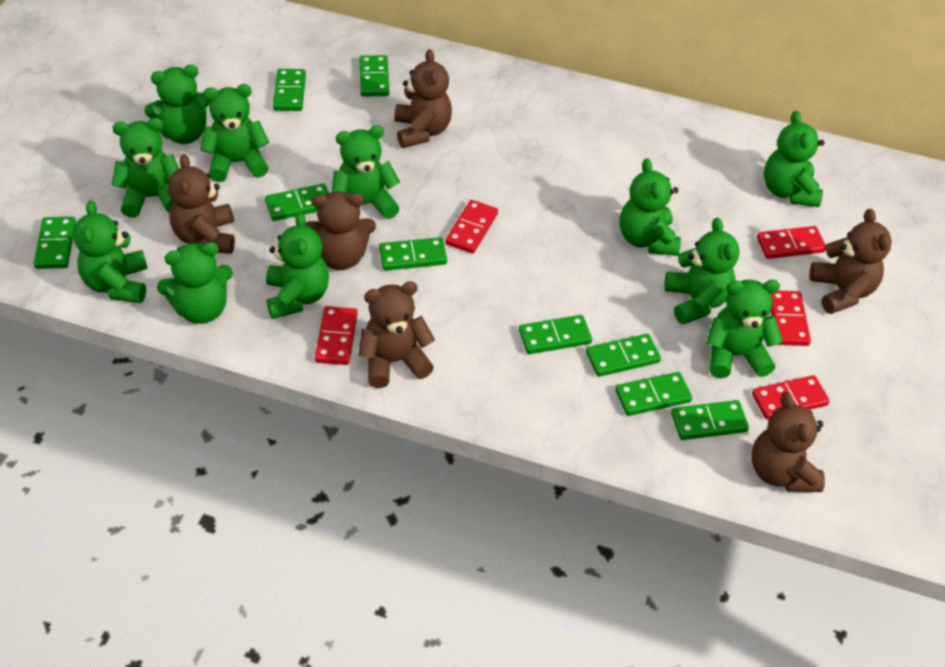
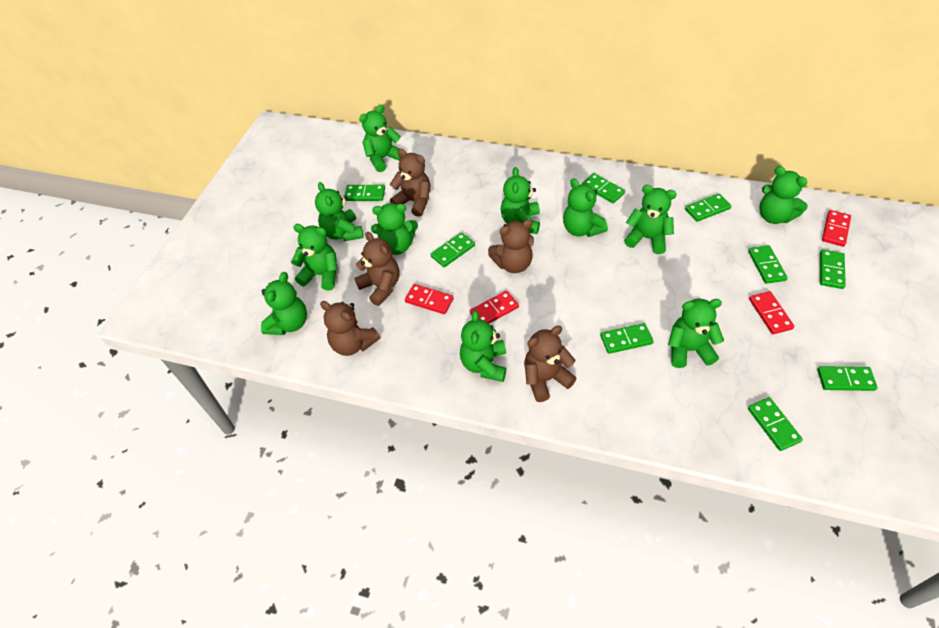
brown teddy bear: 6 -> 5
red domino: 5 -> 4

